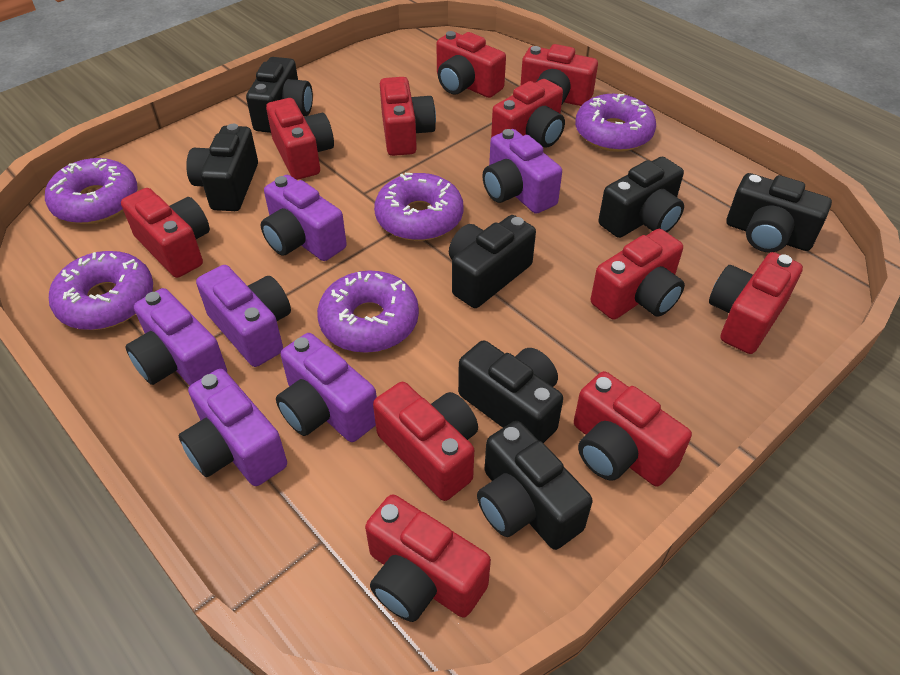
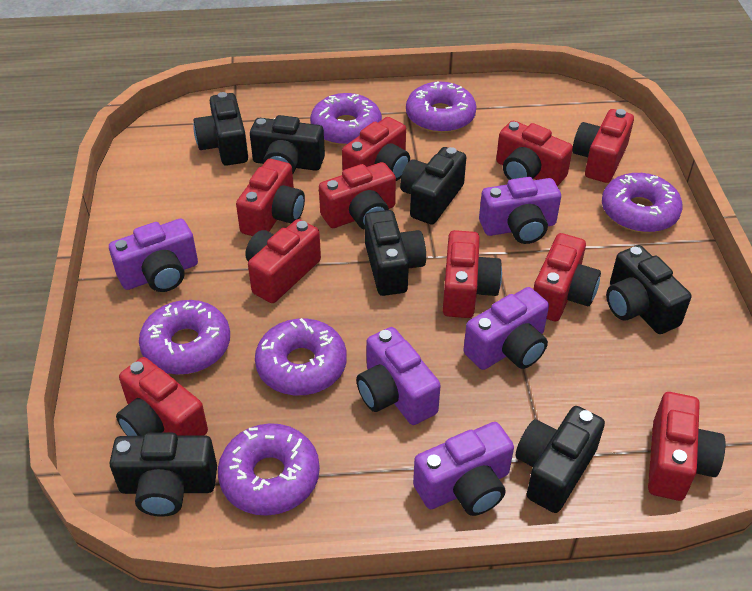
purple camera: 6 -> 5
purple donut: 5 -> 6
red camera: 11 -> 10

